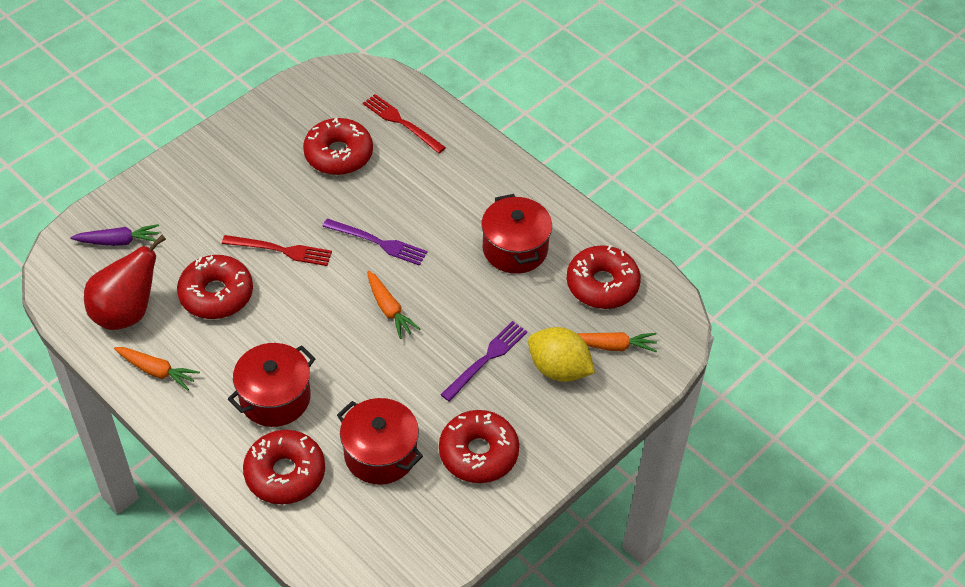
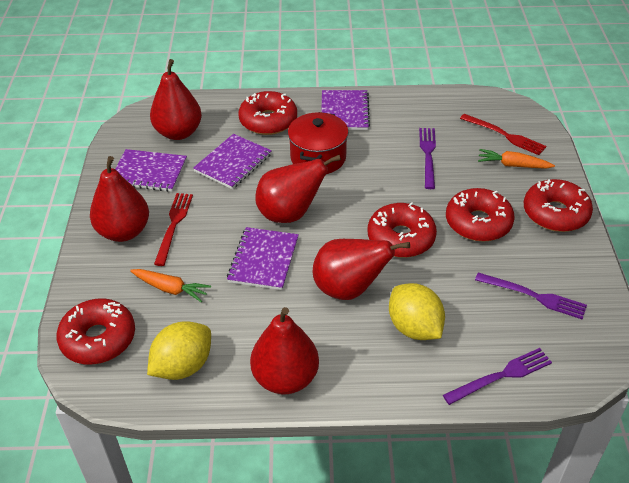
orange carrot: 3 -> 2
purple carrot: 1 -> 0
purple fork: 2 -> 3
purple notebook: 0 -> 4
red pear: 1 -> 5
red pot: 3 -> 1
yellow lemon: 1 -> 2

